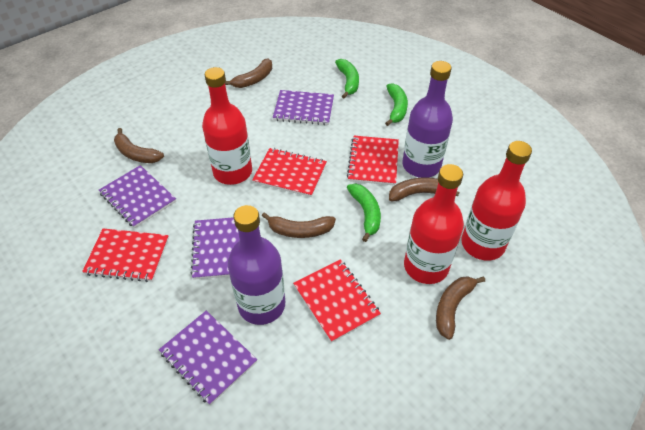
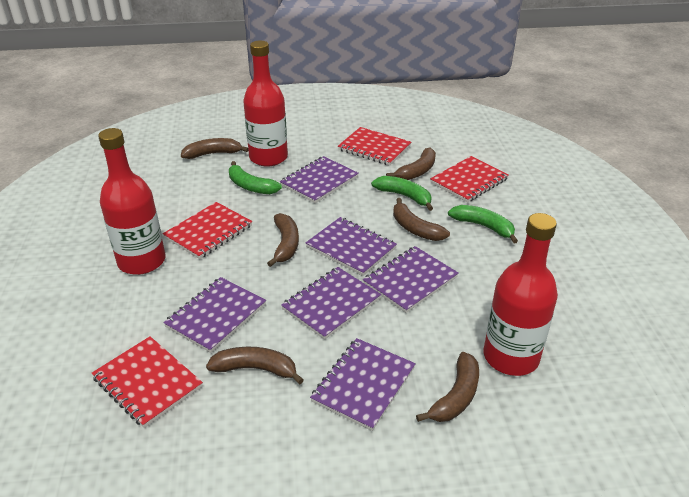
brown banana: 5 -> 6
purple bottle: 2 -> 0
purple notebook: 4 -> 6

